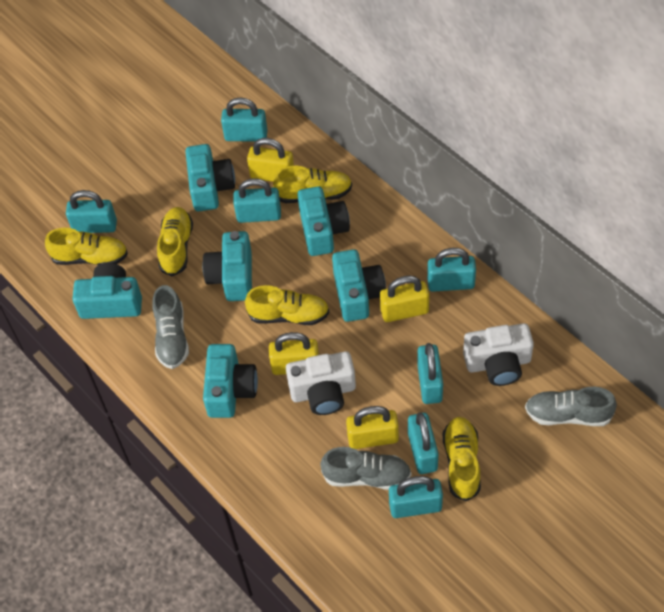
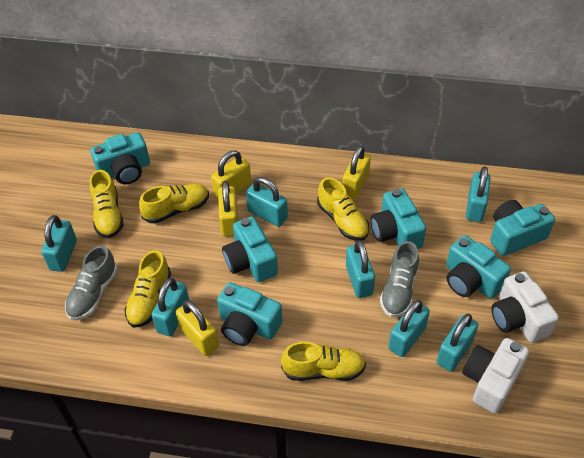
grey shoe: 3 -> 2

